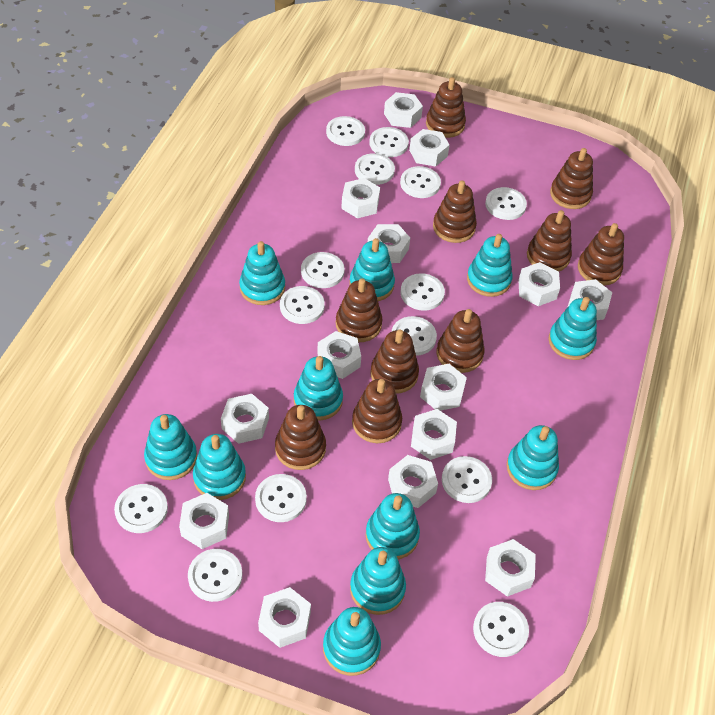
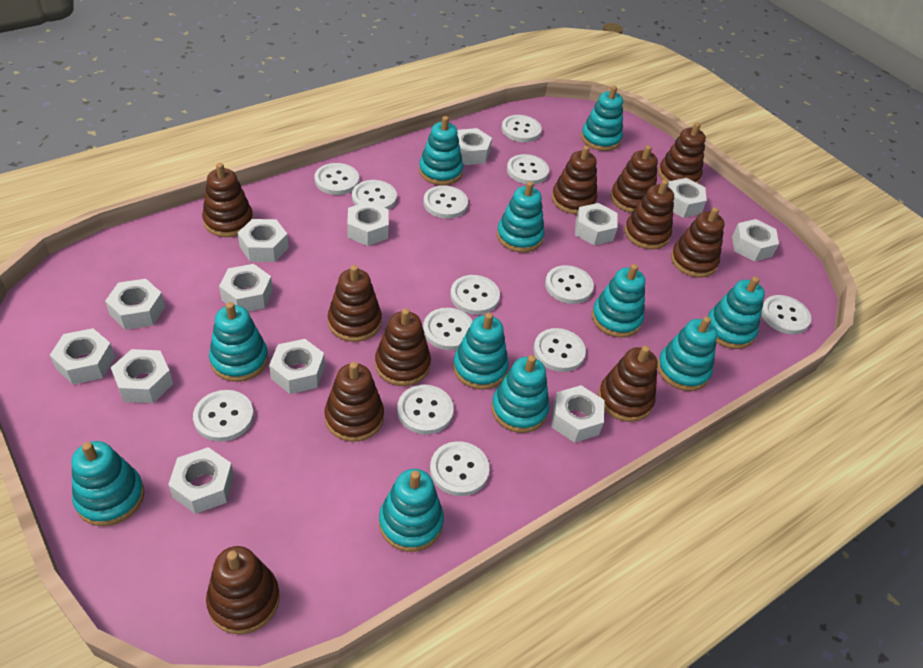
brown stacking toy: 10 -> 11
white button: 14 -> 13
white nut: 14 -> 13

